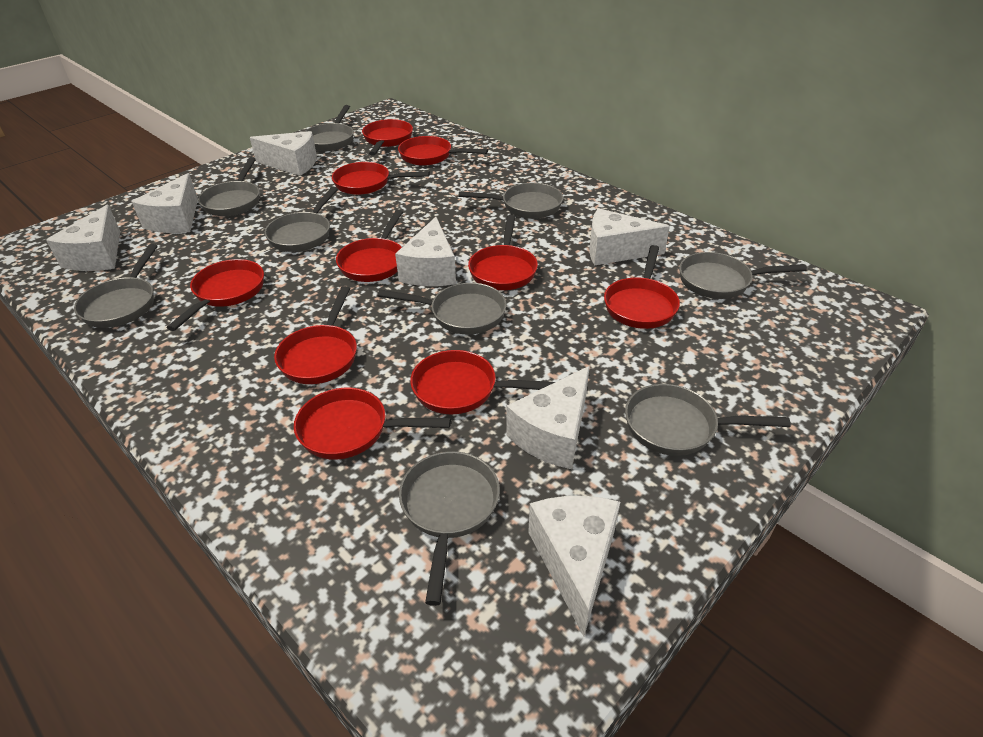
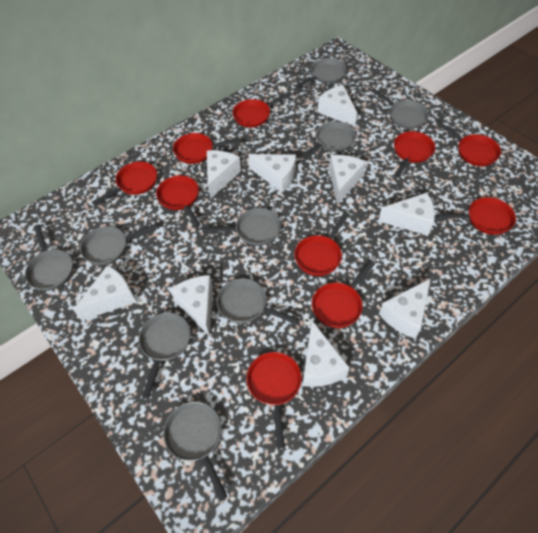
white cheese: 7 -> 9

